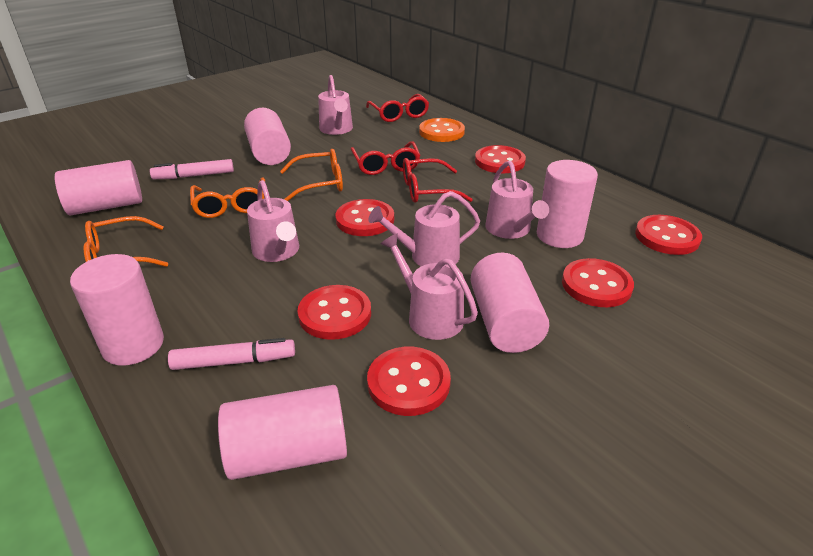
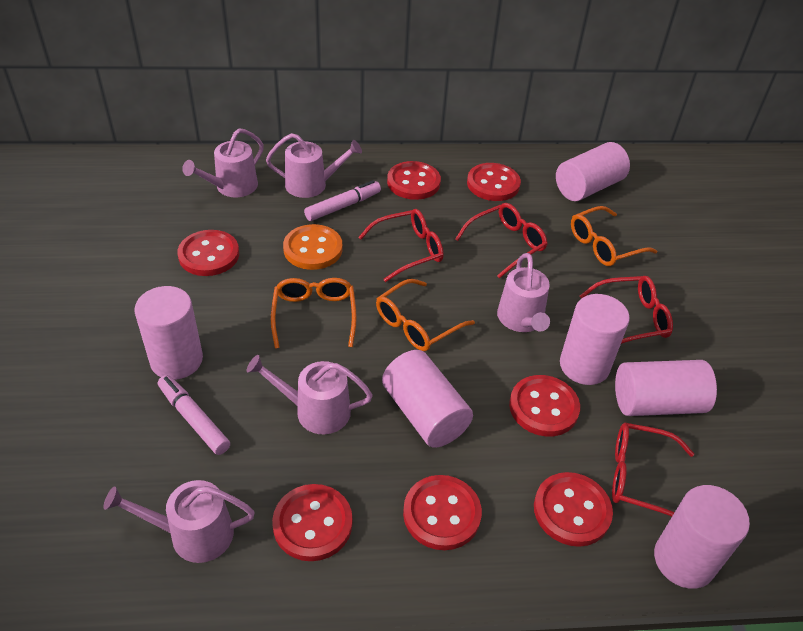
red button: 6 -> 7
red glasses: 3 -> 4

